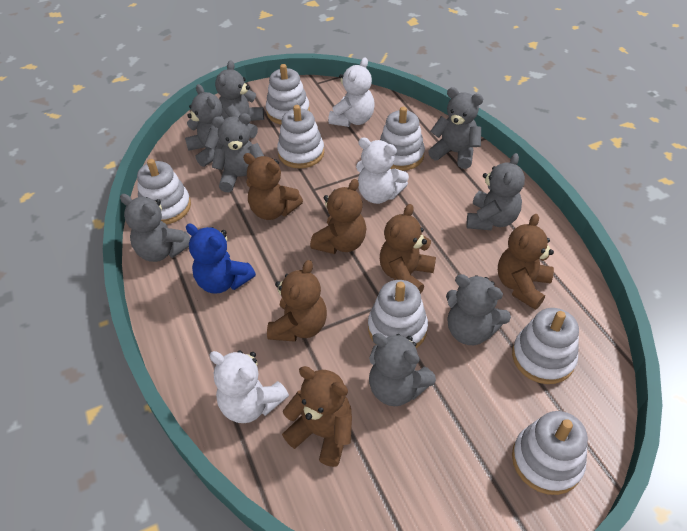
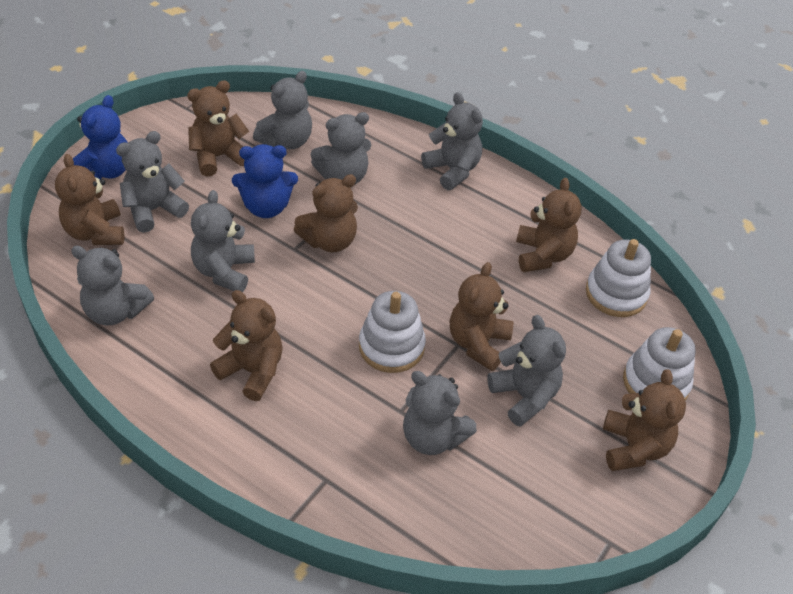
blue teddy bear: 1 -> 2
brown teddy bear: 6 -> 7
white stacking toy: 7 -> 3
white teddy bear: 3 -> 0

